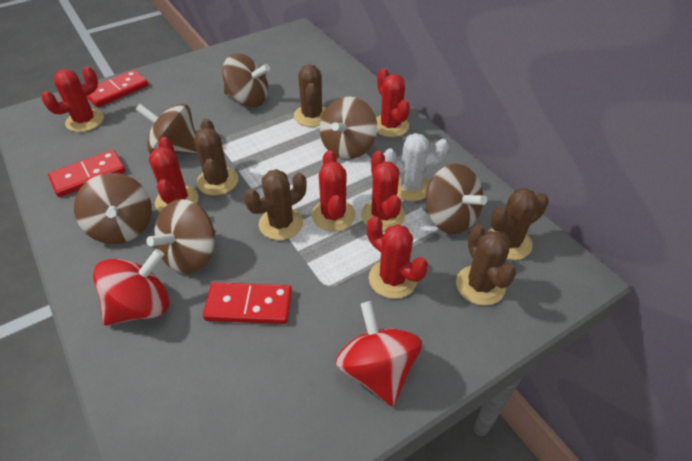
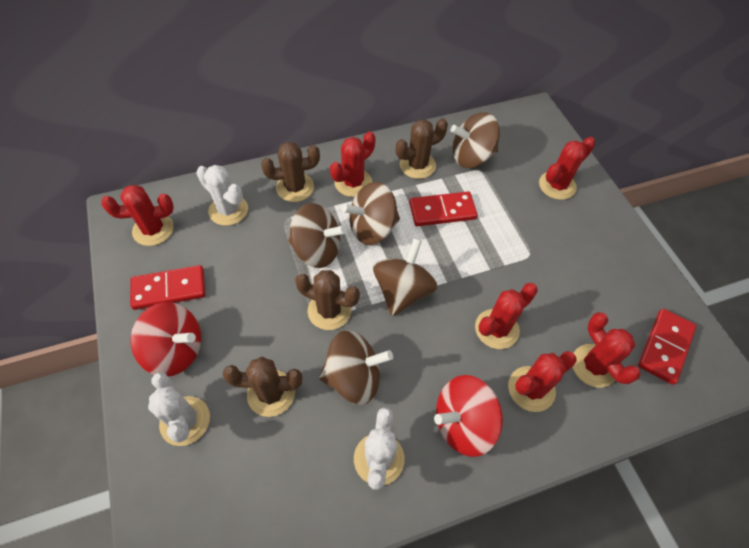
brown cactus: 5 -> 4
brown spinning top: 6 -> 5
white cactus: 1 -> 3

